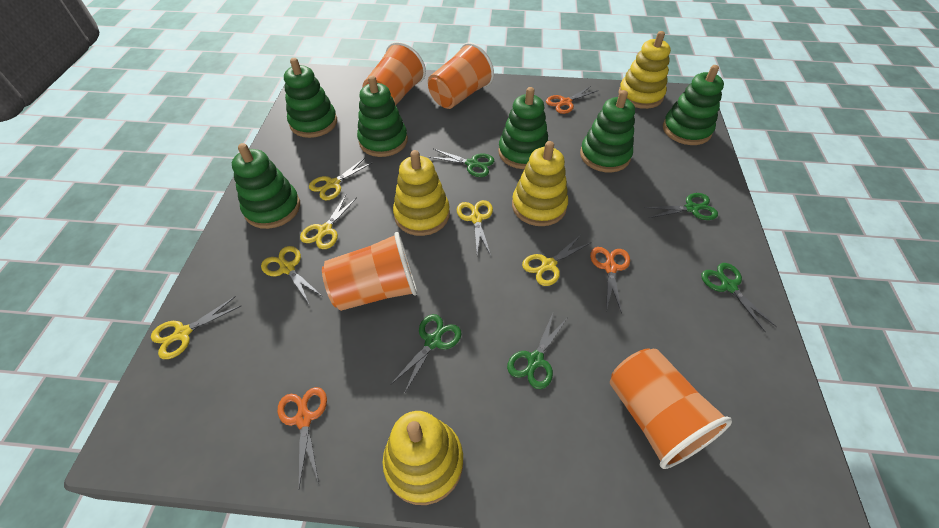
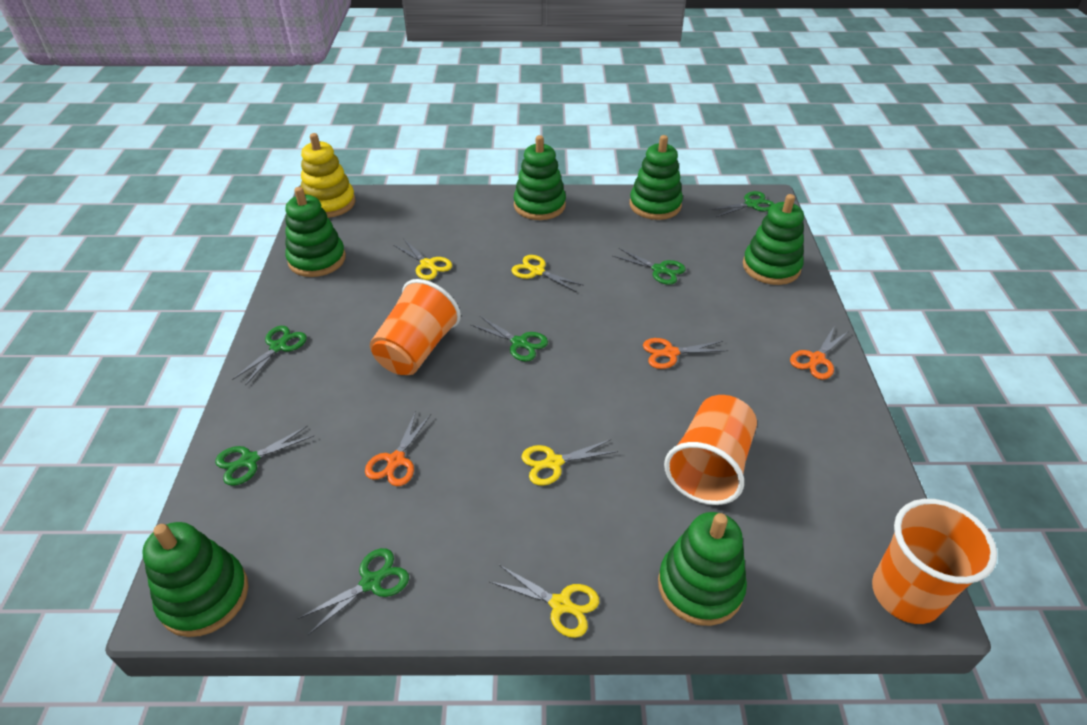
green scissors: 5 -> 6
orange cup: 4 -> 3
yellow scissors: 6 -> 4
yellow stacking toy: 4 -> 1

